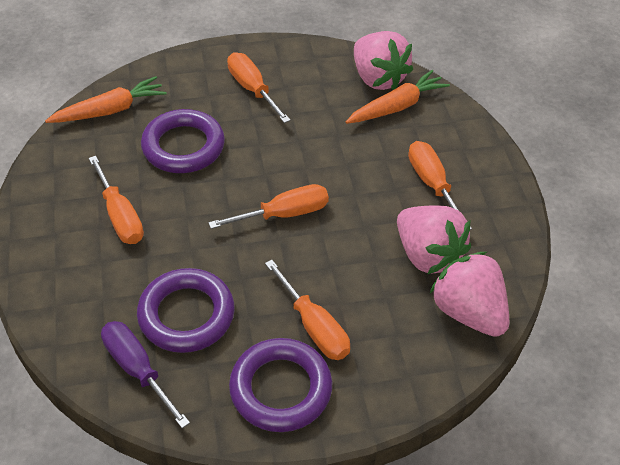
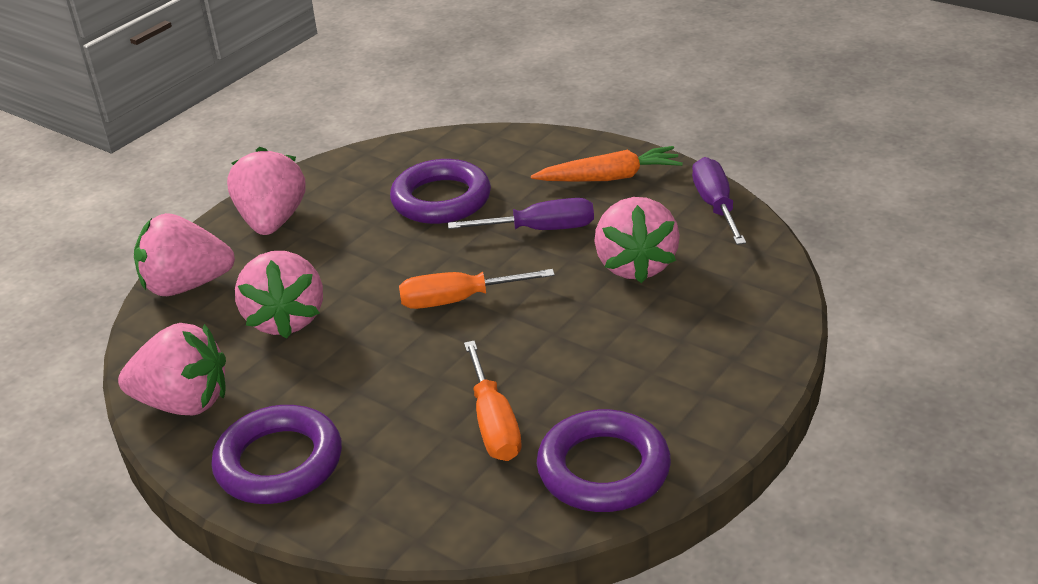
orange carrot: 2 -> 1
orange screwdriver: 5 -> 2
pink strawberry: 3 -> 5
purple screwdriver: 1 -> 2

